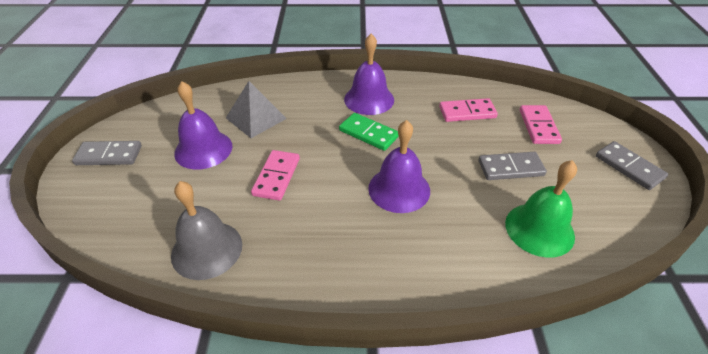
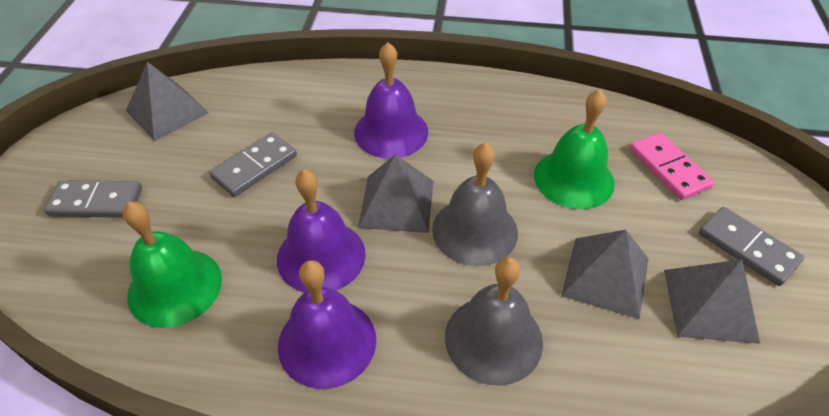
green bell: 1 -> 2
green domino: 1 -> 0
grey bell: 1 -> 2
grey pyramid: 1 -> 4
pink domino: 3 -> 1

